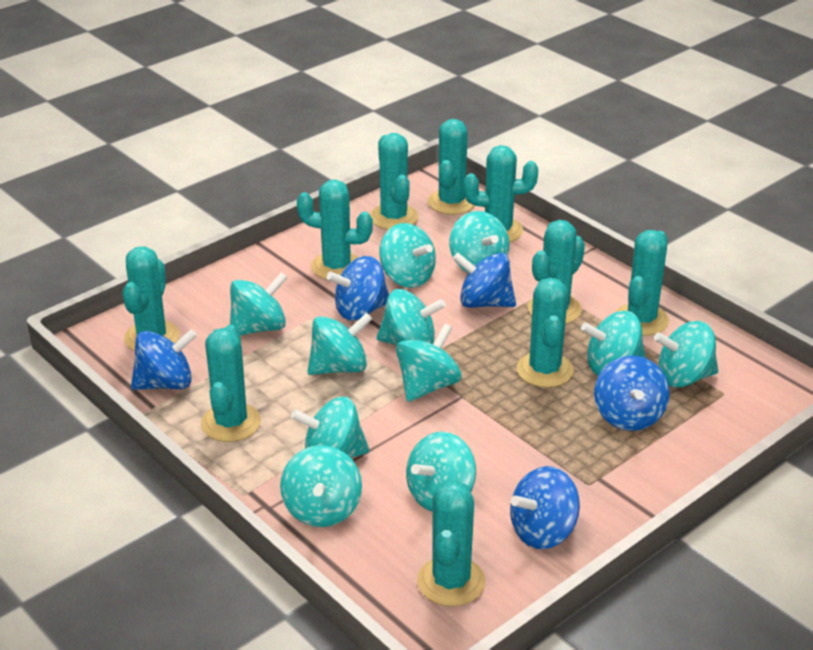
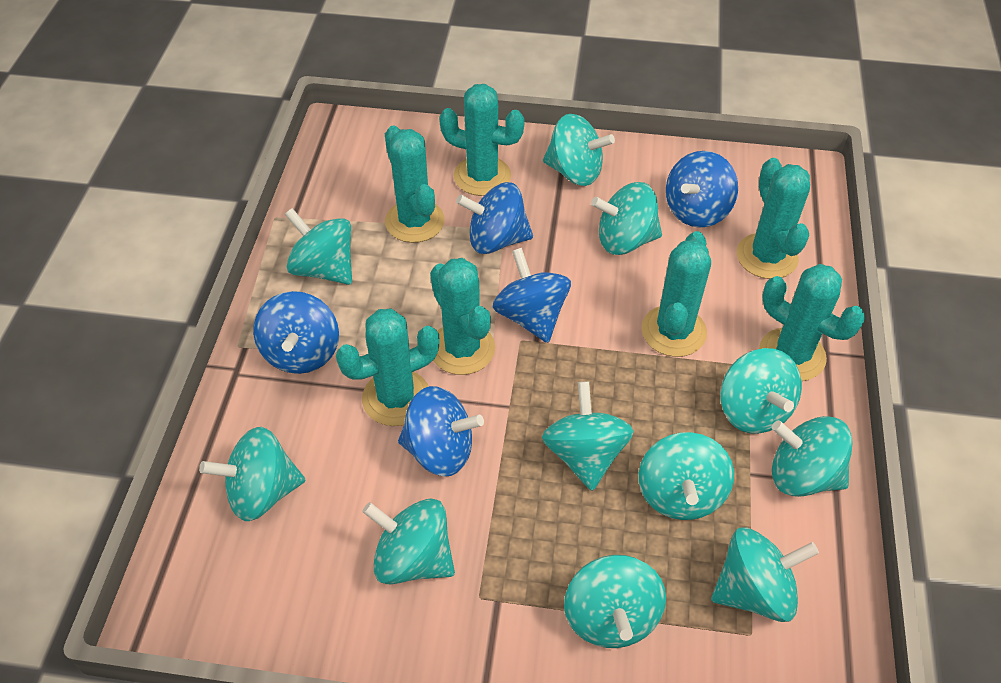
turquoise cactus: 10 -> 7

